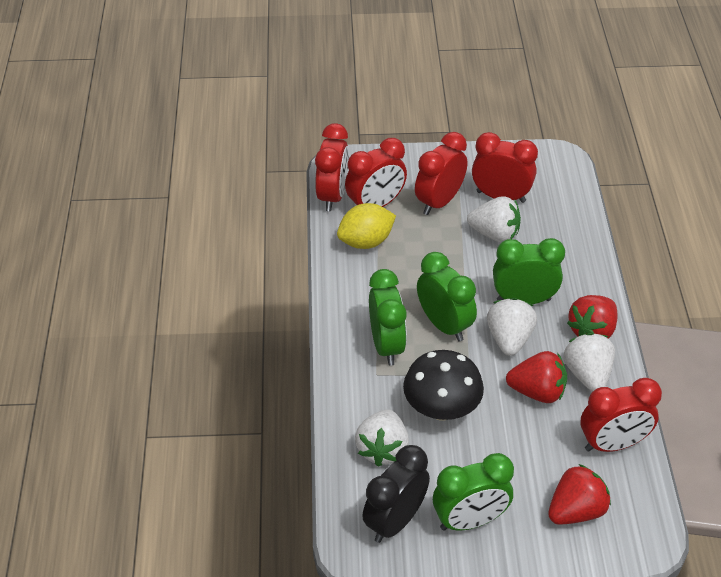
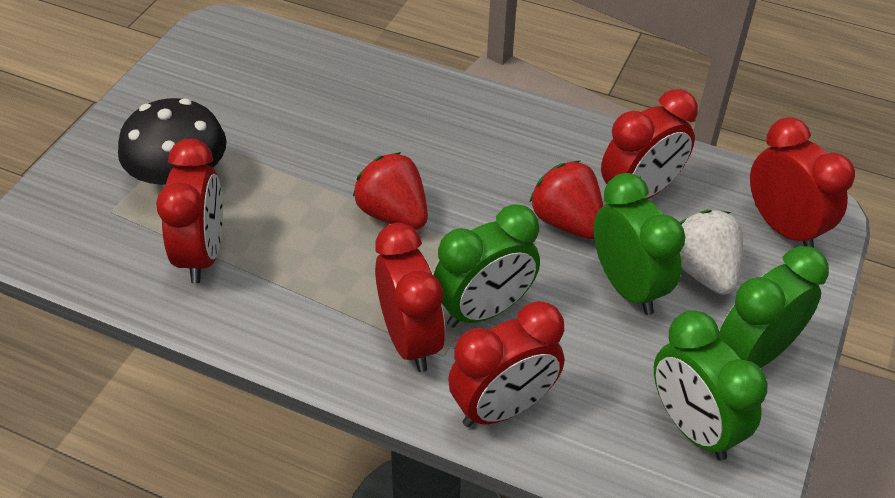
black clock: 1 -> 0
red strawberry: 3 -> 2
white strawberry: 4 -> 1
yellow lemon: 1 -> 0

